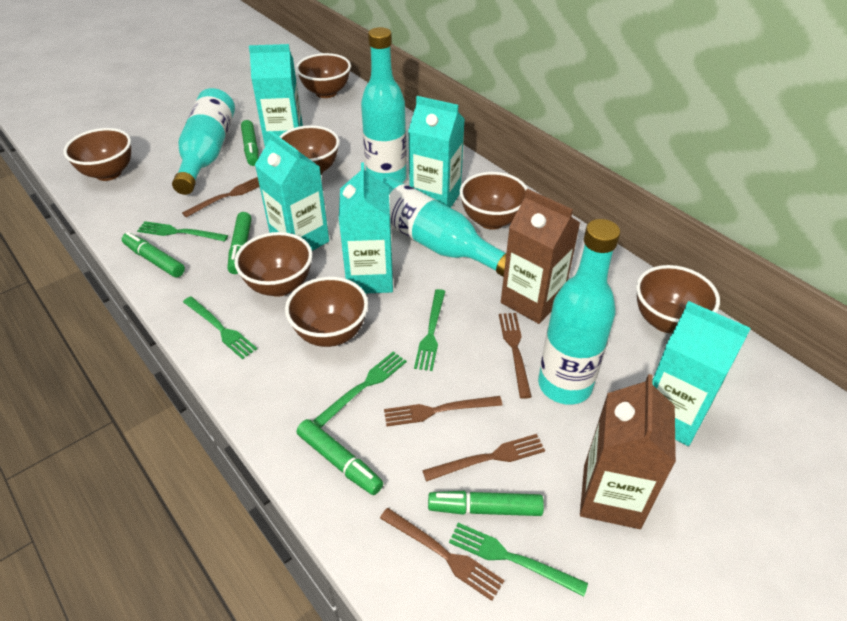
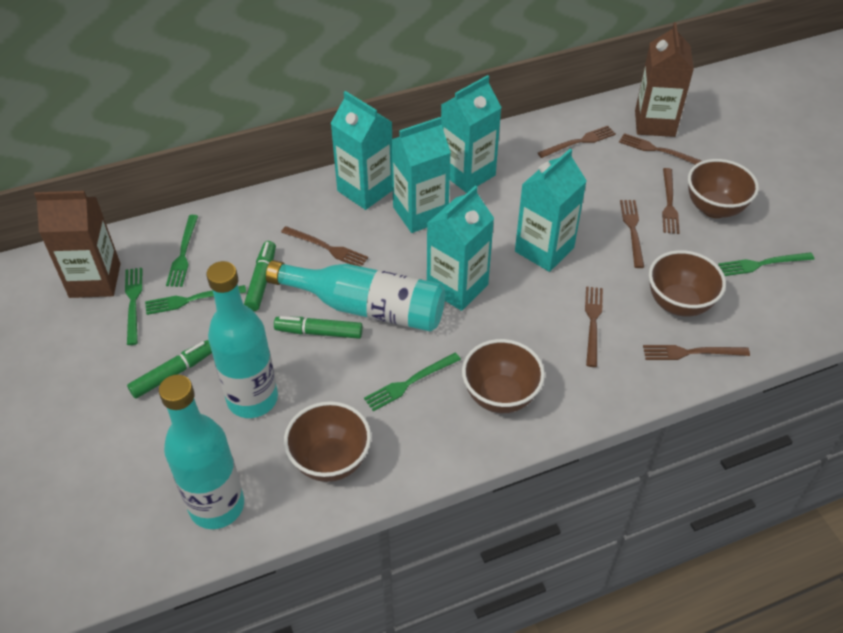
brown bowl: 7 -> 4
brown fork: 5 -> 7
green marker: 5 -> 3
turquoise bottle: 4 -> 3

